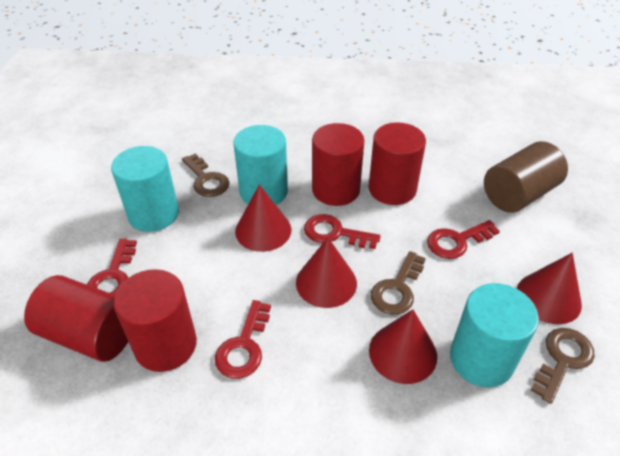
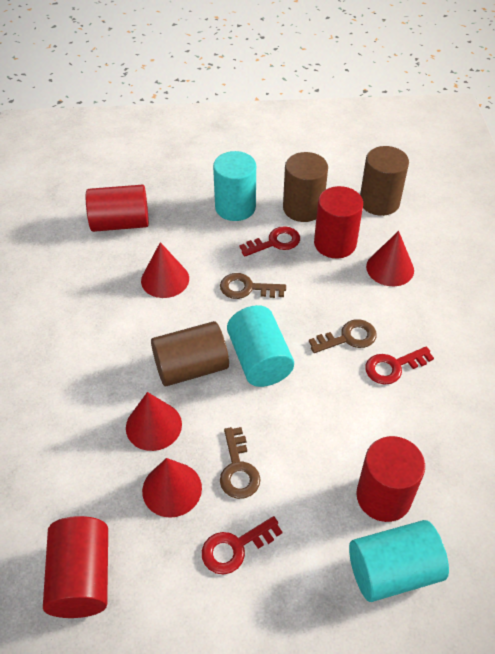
brown cylinder: 1 -> 3
red key: 4 -> 3

